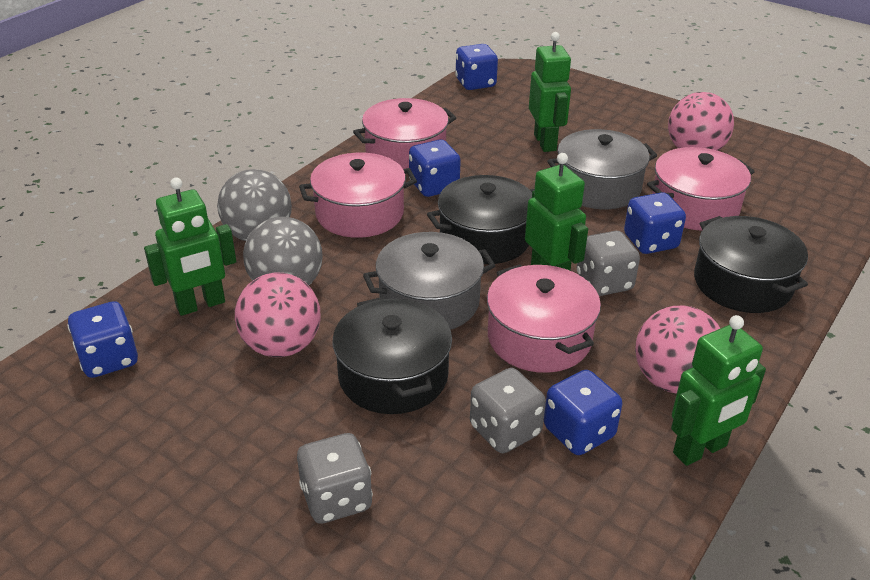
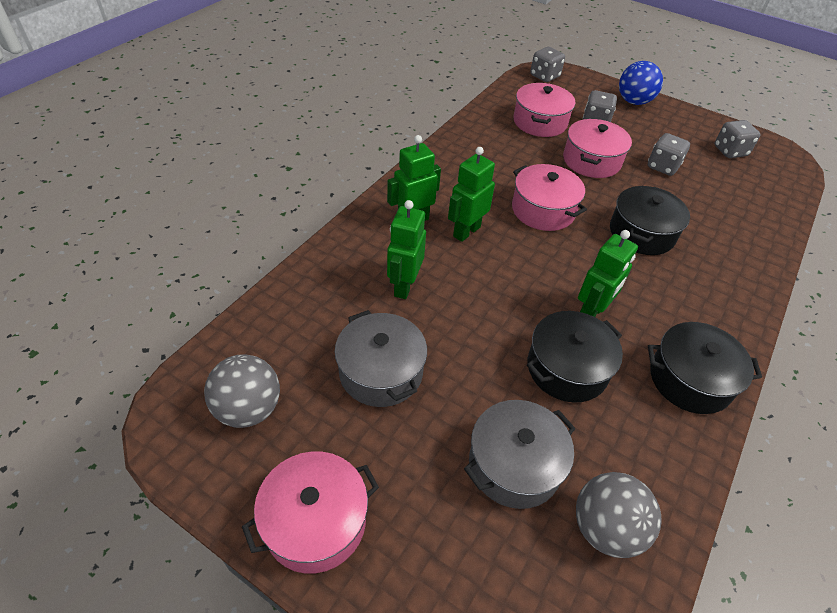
blue ball: 0 -> 1
blue dice: 5 -> 0
grey dice: 3 -> 4
pink ball: 3 -> 0

